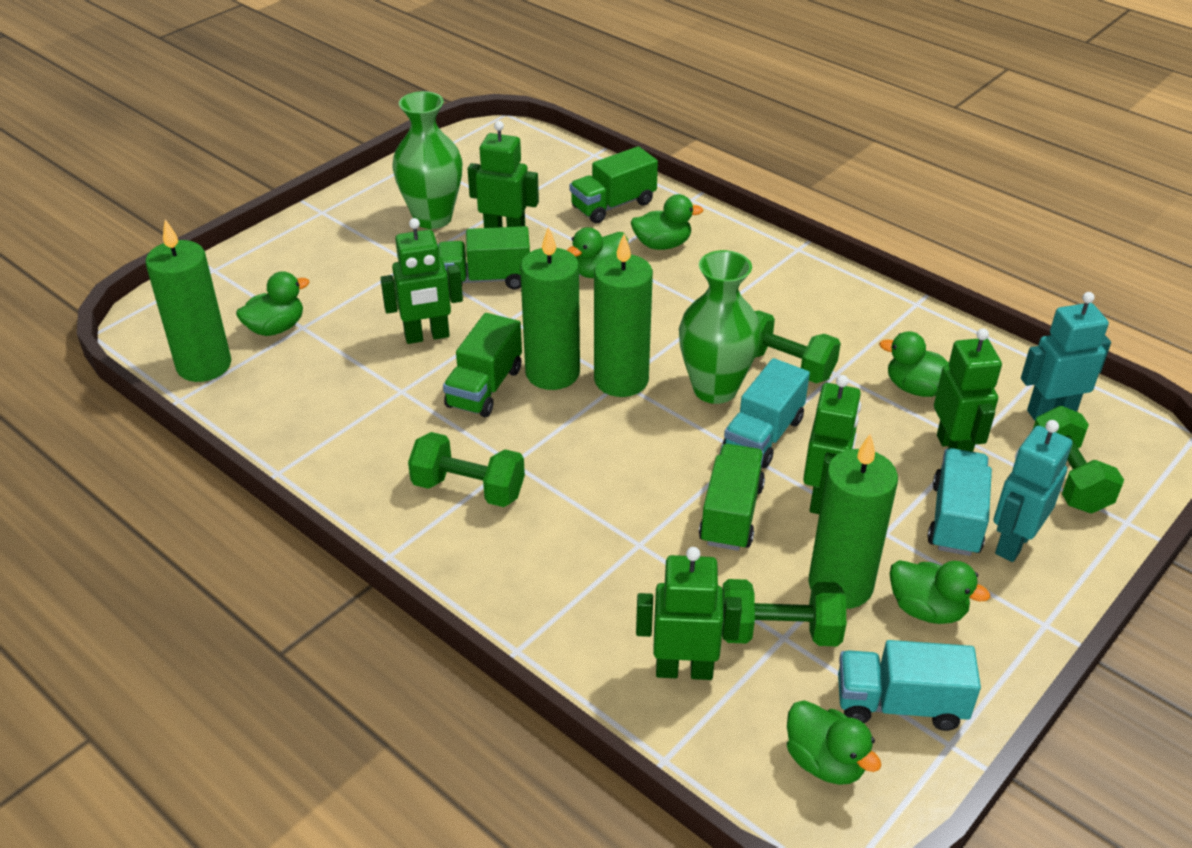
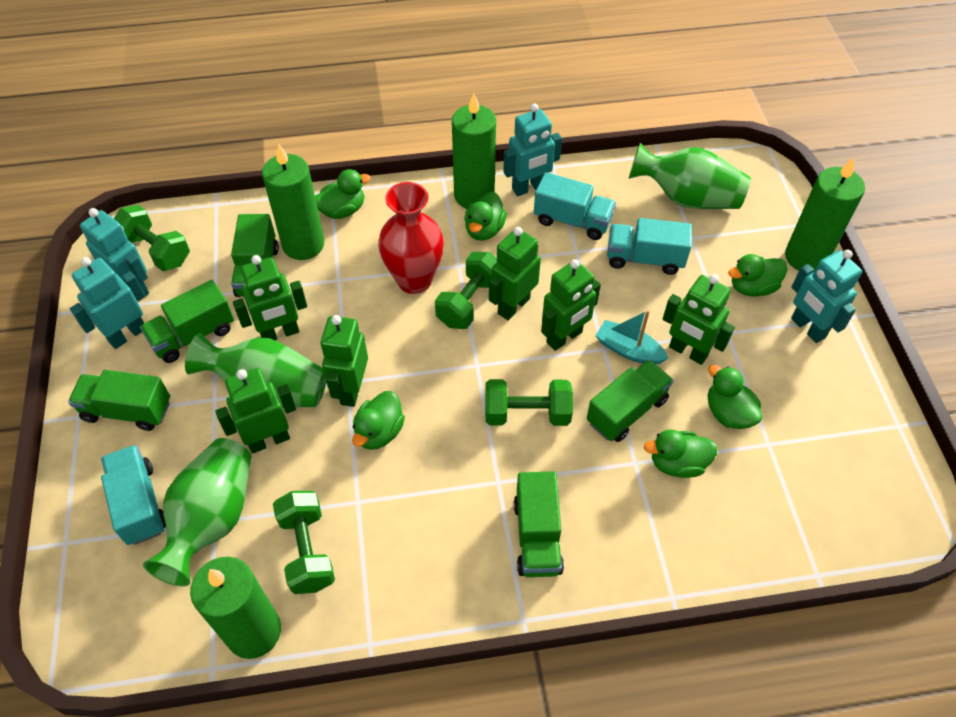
green robot: 5 -> 6
green truck: 4 -> 5
green vase: 2 -> 3
red vase: 0 -> 1
turquoise boat: 0 -> 1
turquoise robot: 2 -> 4

